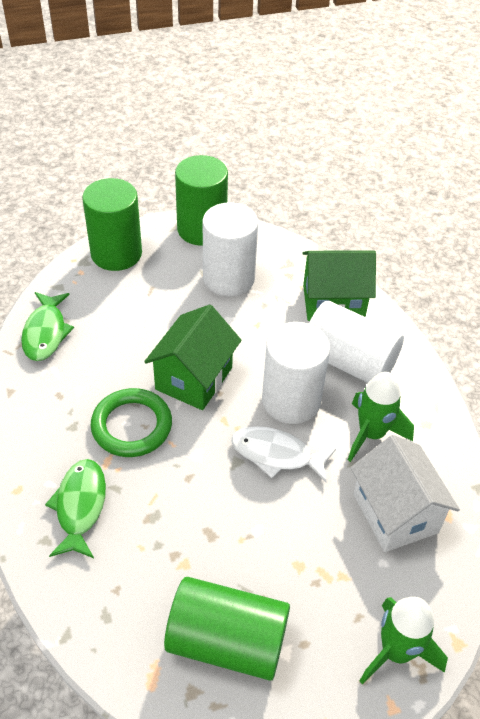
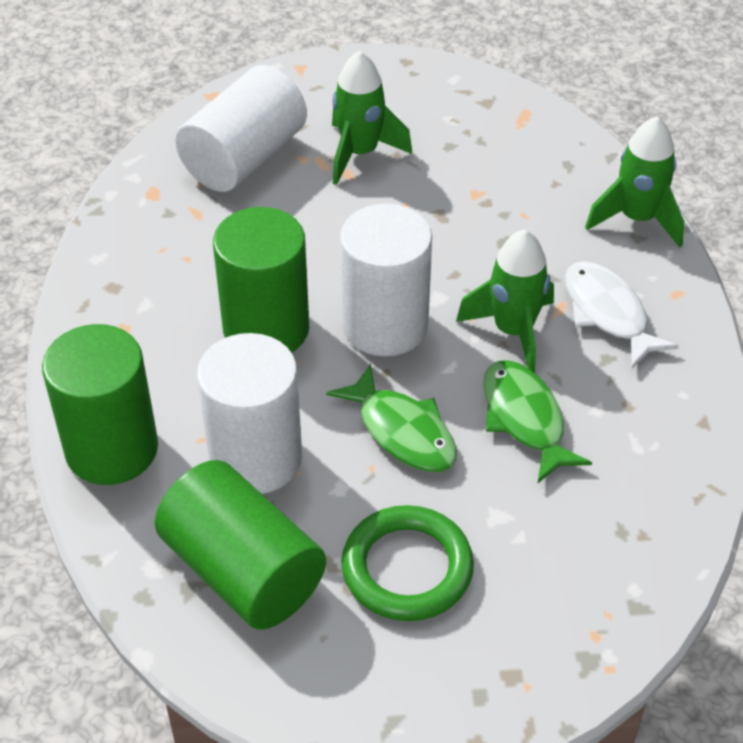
green house: 2 -> 0
green rocket: 2 -> 3
white house: 1 -> 0

